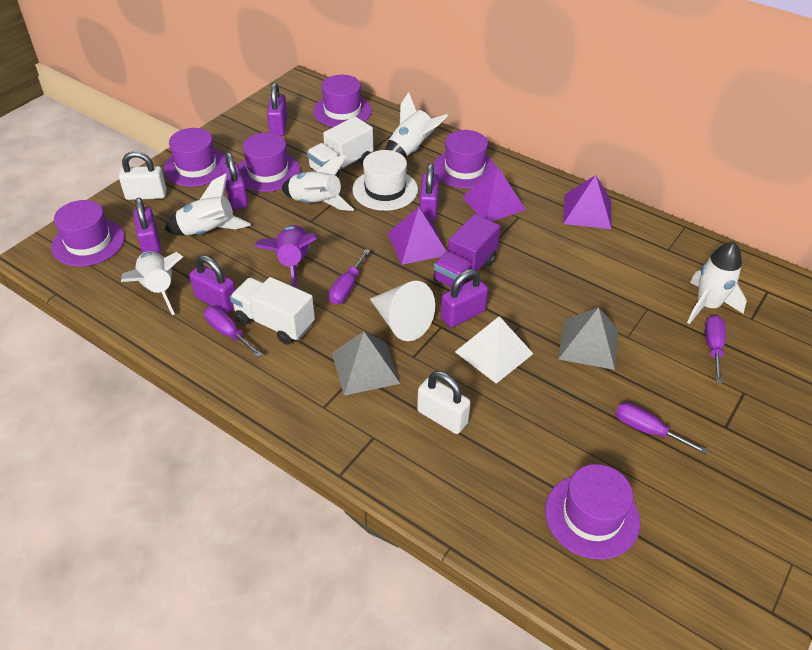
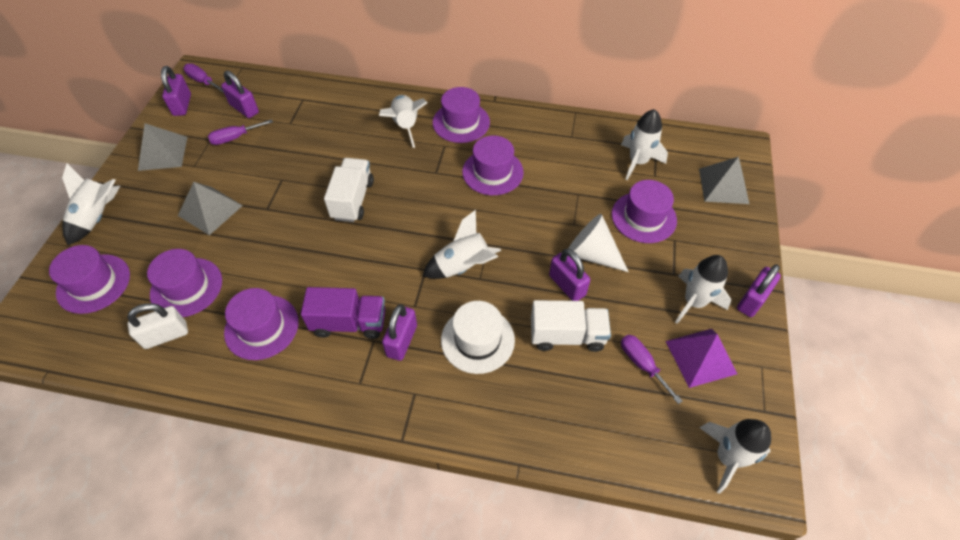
grey pyramid: 2 -> 3
purple padlock: 6 -> 5
purple pyramid: 3 -> 1
purple rocket: 1 -> 0
purple screwdriver: 4 -> 3
white padlock: 2 -> 1
white pyramid: 1 -> 0
white rocket: 5 -> 6

